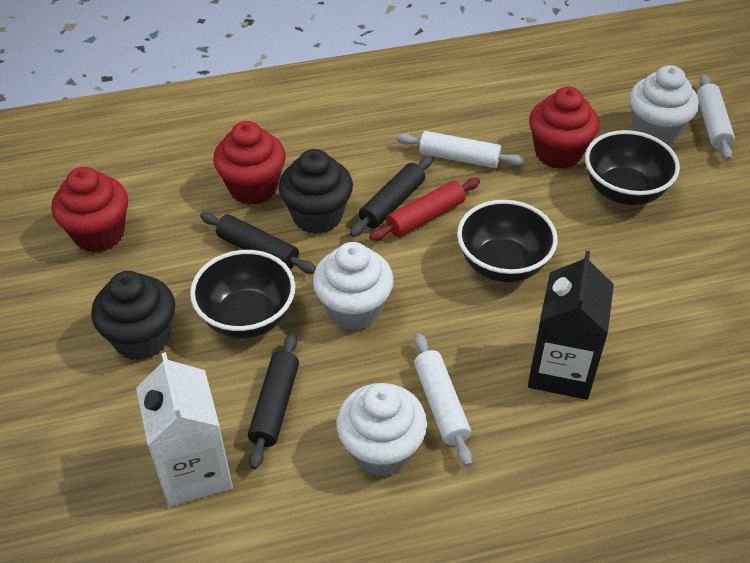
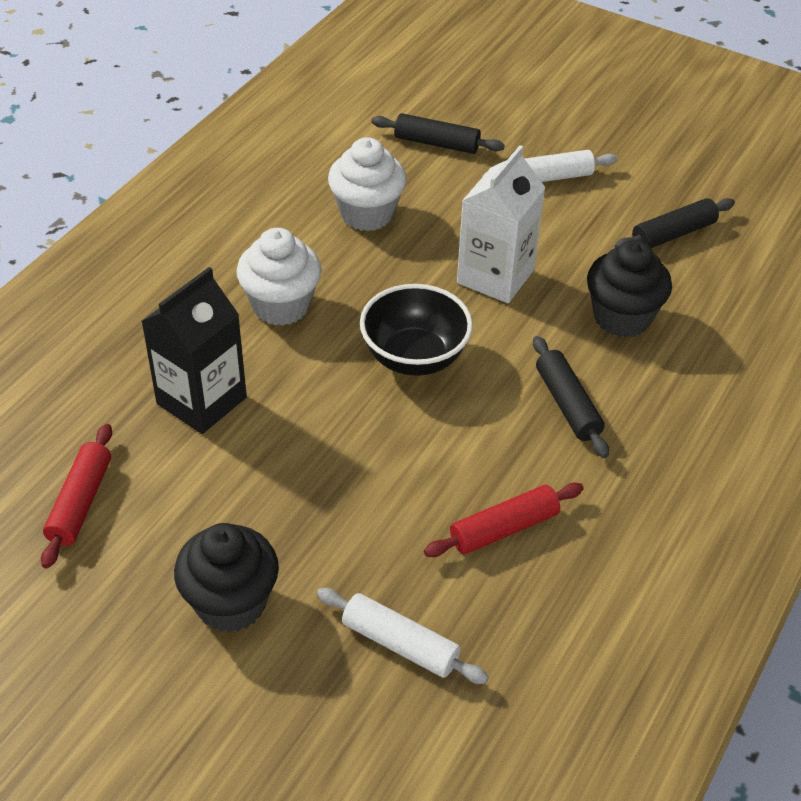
black bowl: 3 -> 1
red cupcake: 3 -> 0
red rolling pin: 1 -> 2
white cupcake: 3 -> 2
white rolling pin: 3 -> 2

